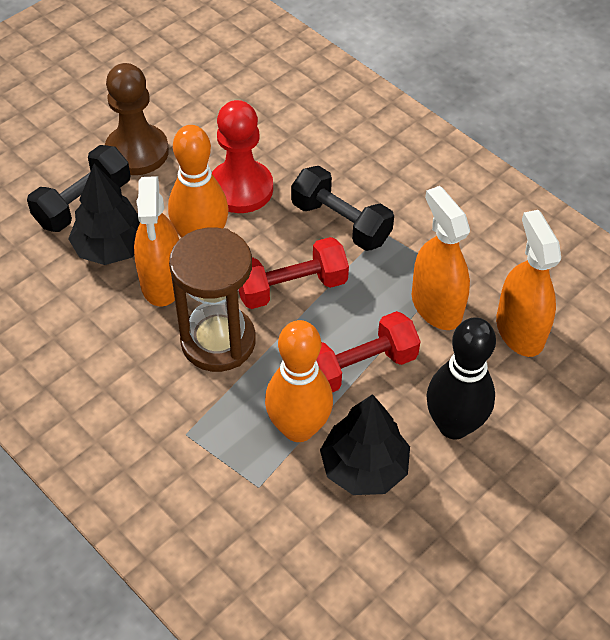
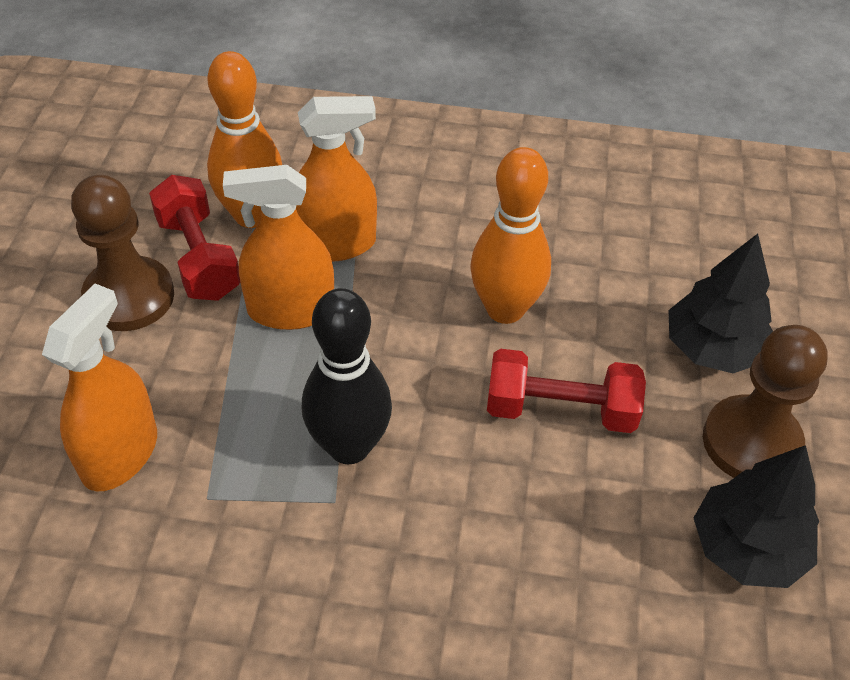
black dumbbell: 2 -> 0
brown hourglass: 1 -> 0
brown pawn: 1 -> 2
red pawn: 1 -> 0

